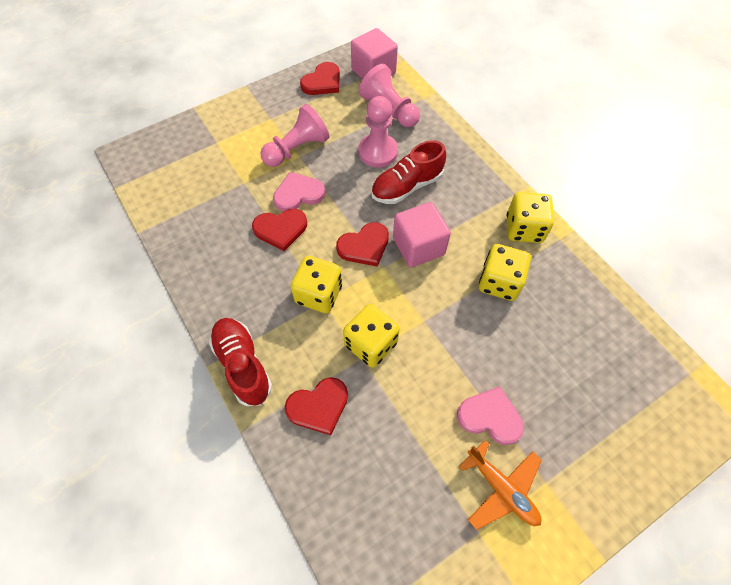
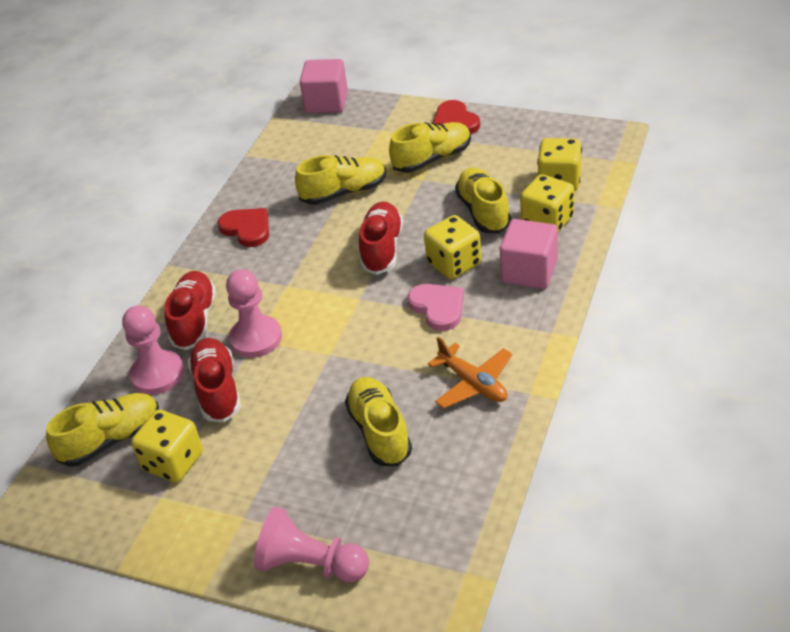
pink heart: 2 -> 1
red heart: 4 -> 2
red shoe: 2 -> 3
yellow shoe: 0 -> 5

